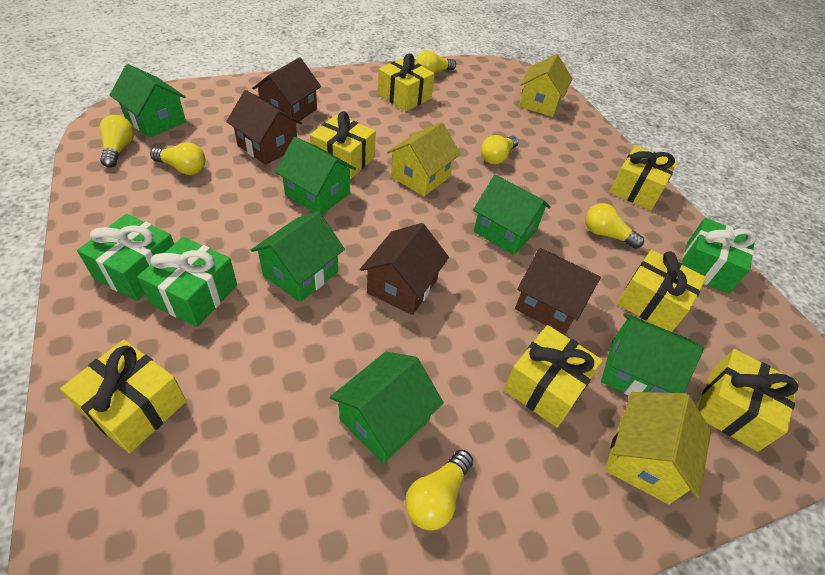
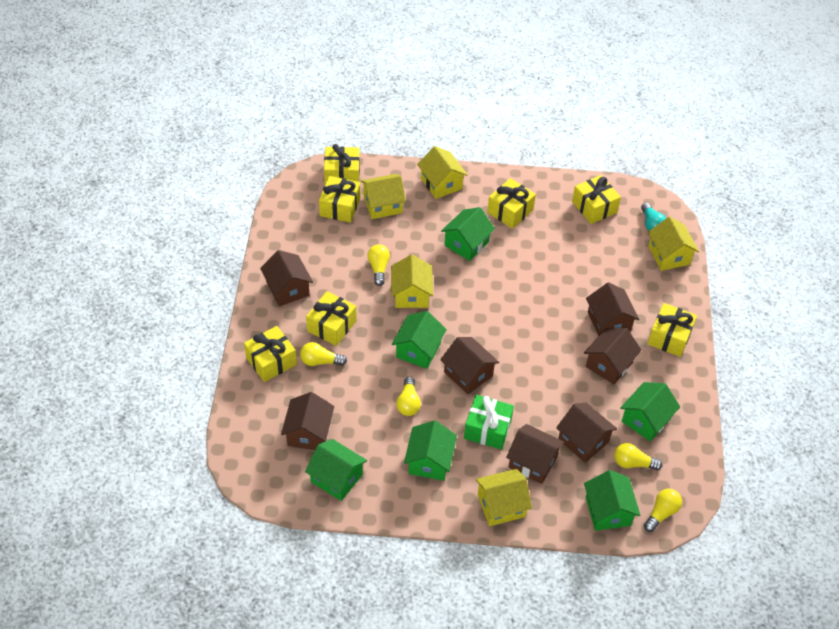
brown house: 4 -> 7
green gift: 3 -> 1
turquoise light bulb: 0 -> 1
yellow house: 3 -> 5
yellow light bulb: 6 -> 5

